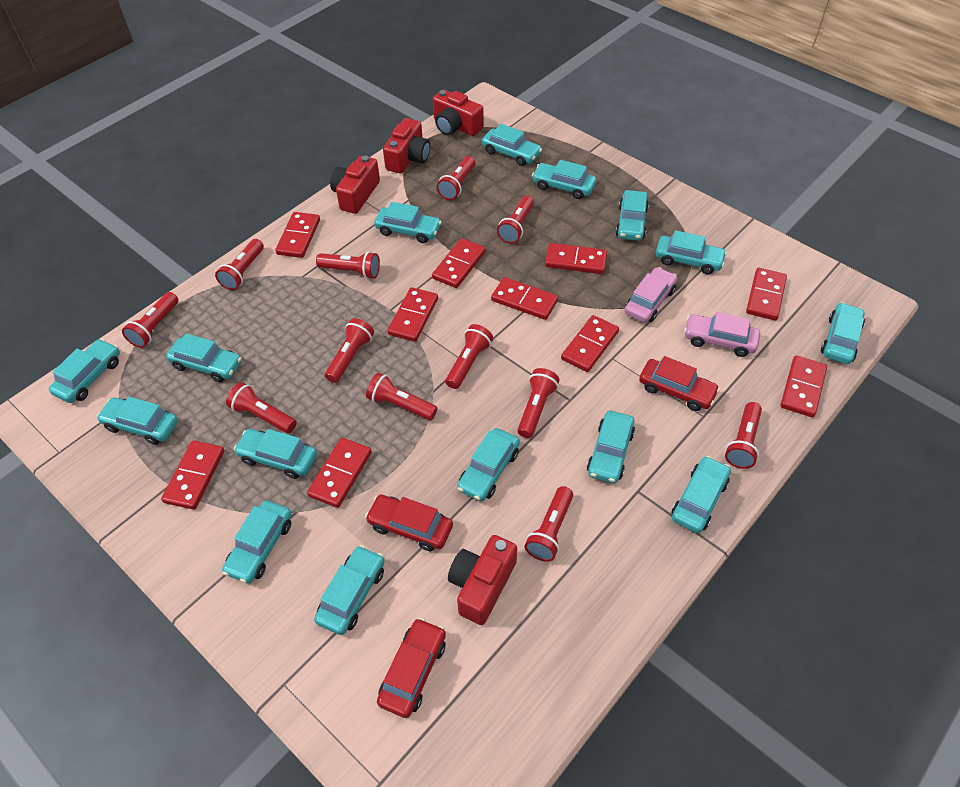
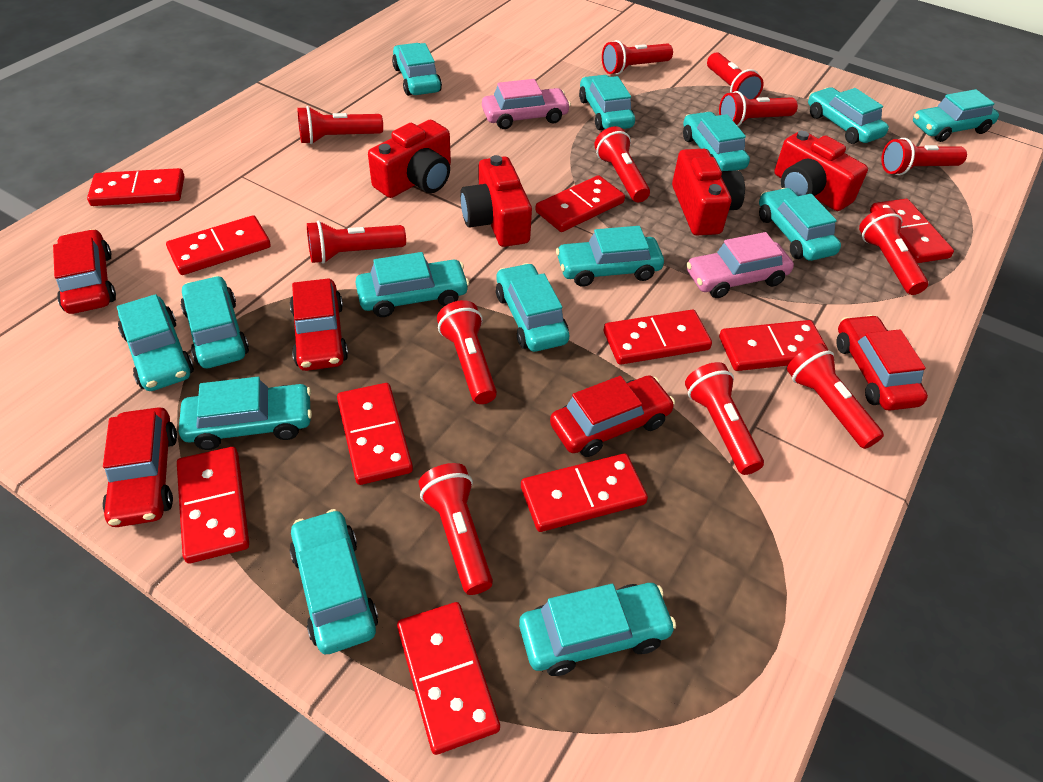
red car: 3 -> 5
turquoise car: 15 -> 14

